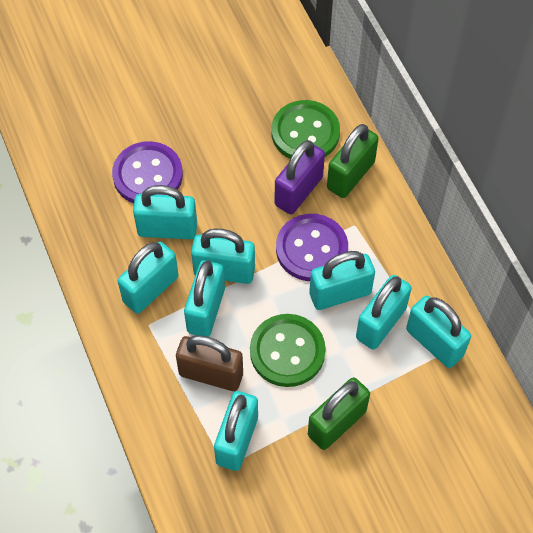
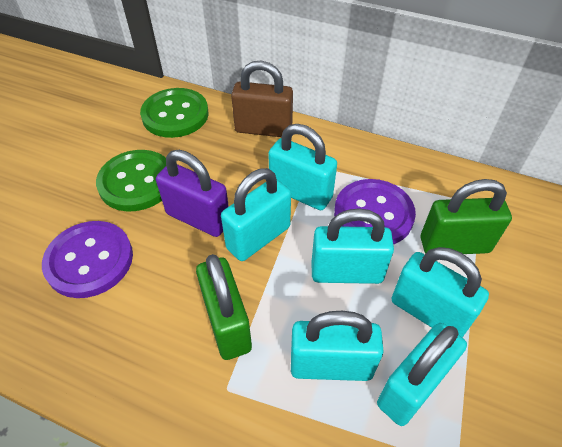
turquoise padlock: 8 -> 6

